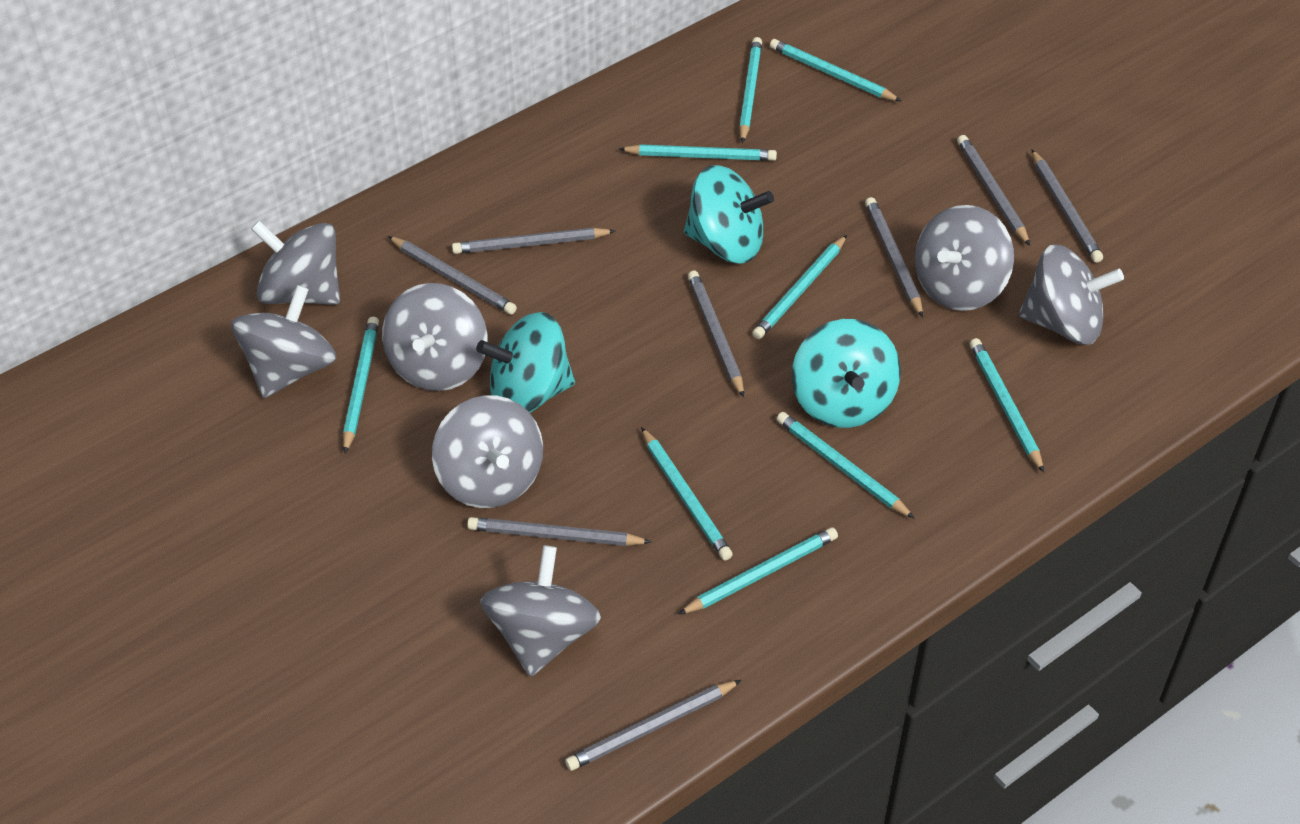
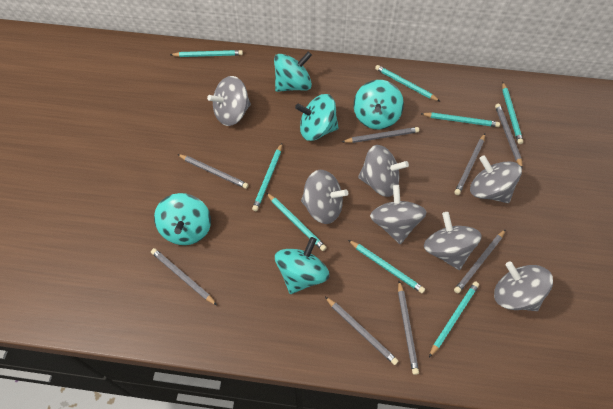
turquoise pencil: 9 -> 8
turquoise spinning top: 3 -> 5

